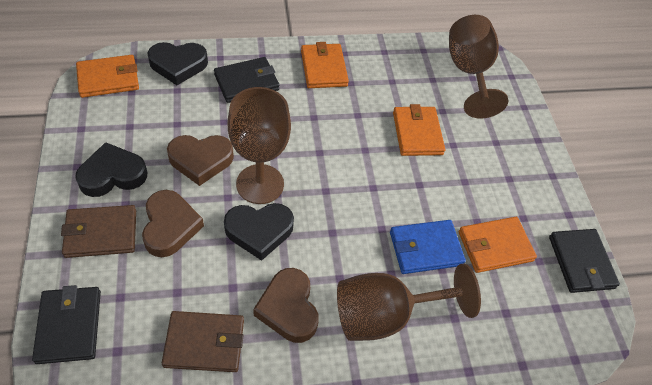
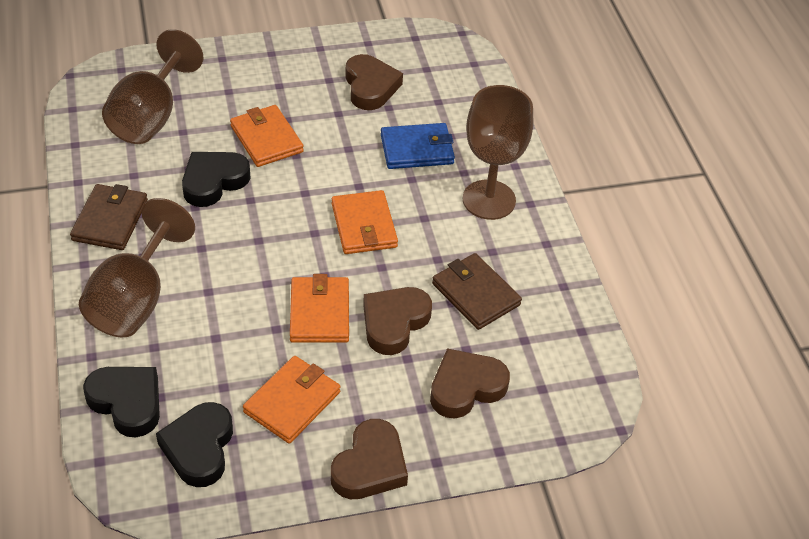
black wallet: 3 -> 0
brown heart: 3 -> 4

